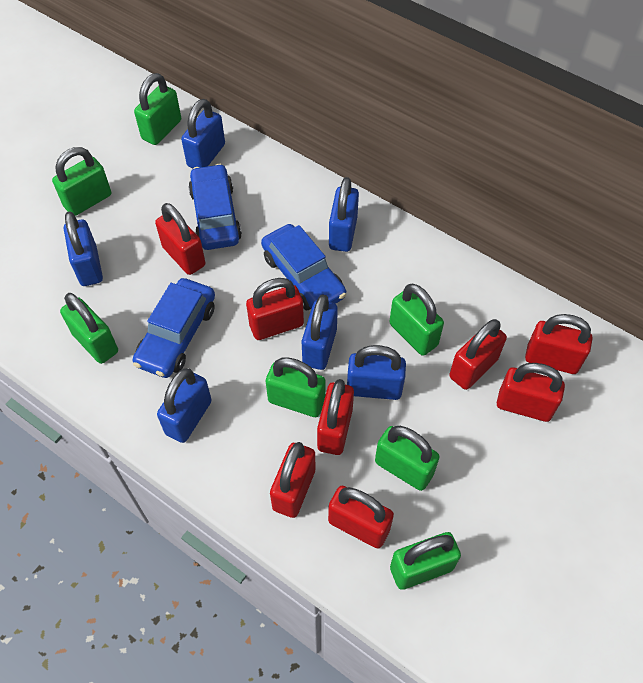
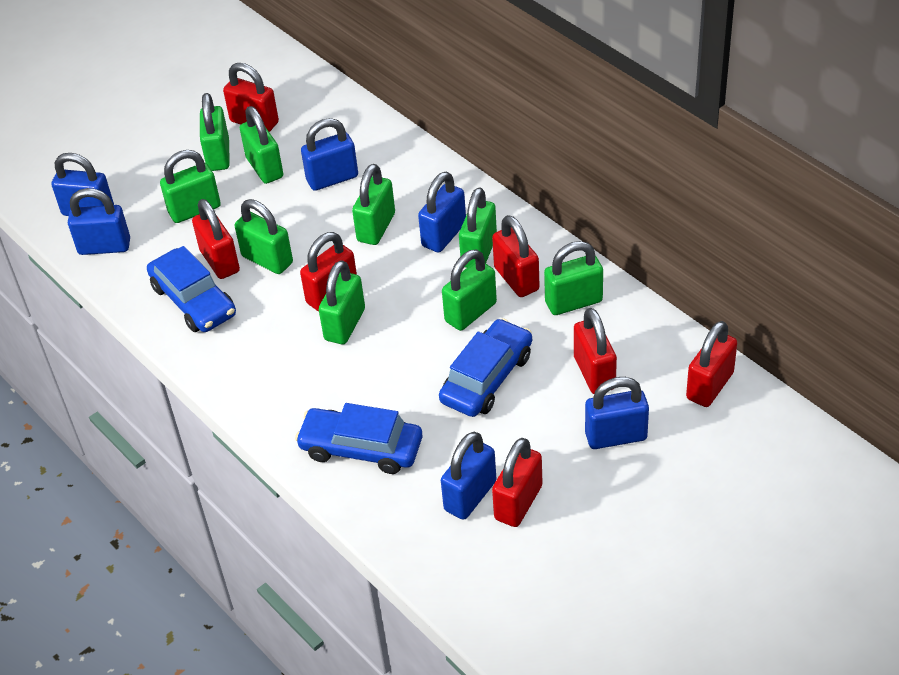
green padlock: 7 -> 9
red padlock: 8 -> 7

